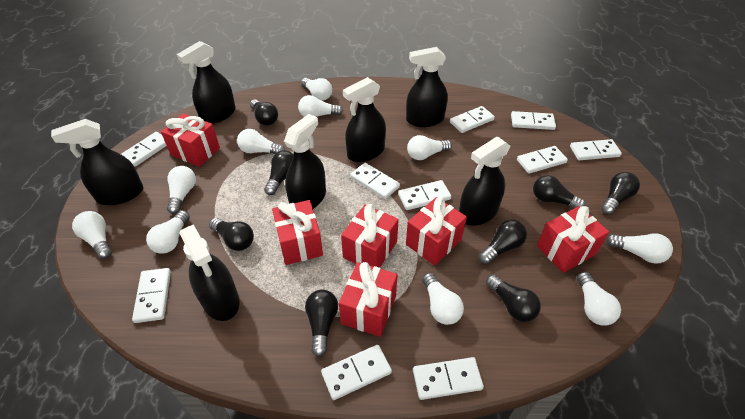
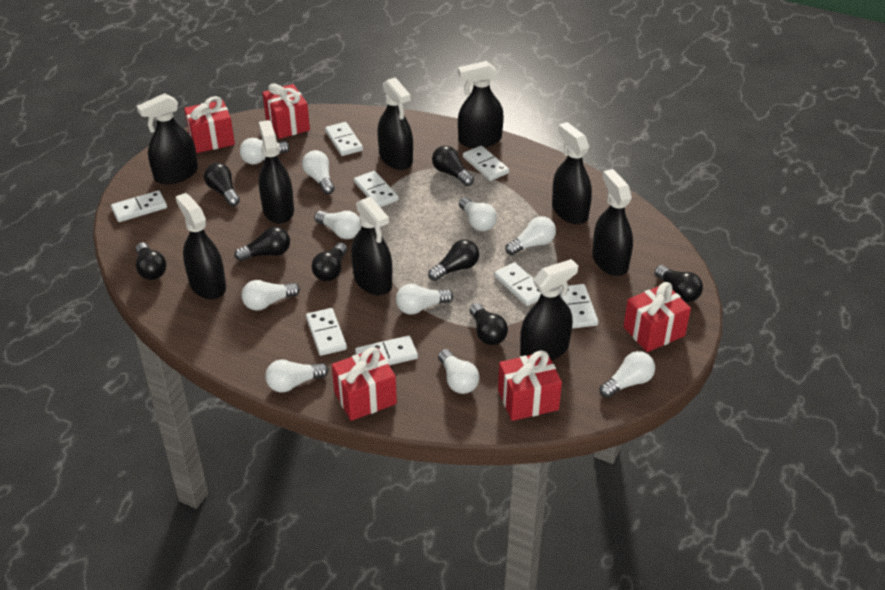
black spray bottle: 7 -> 9
red gift: 6 -> 5
white domino: 10 -> 8

